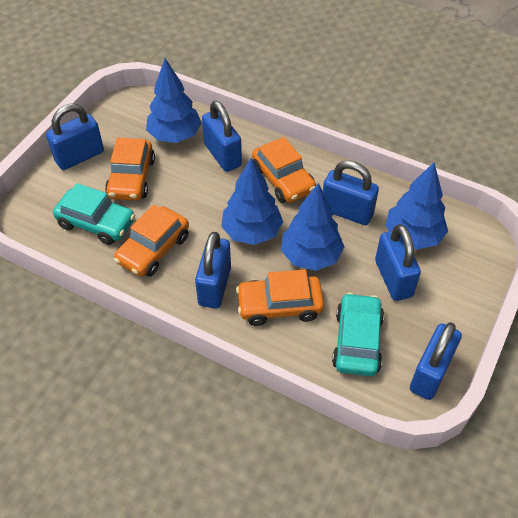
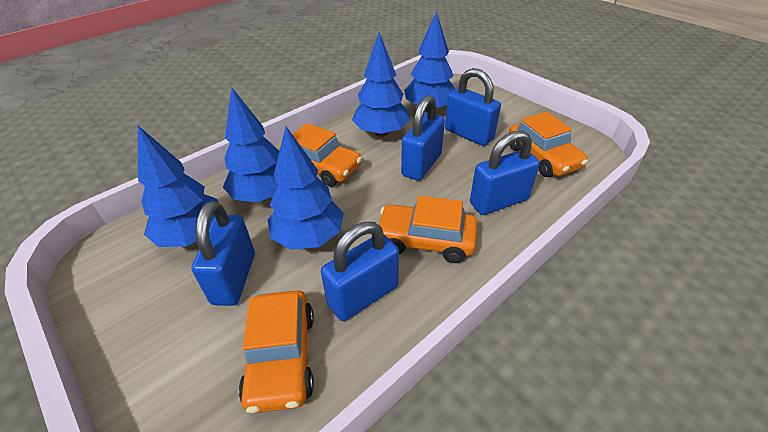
blue padlock: 6 -> 5
blue tree: 4 -> 5
turquoise car: 2 -> 0

